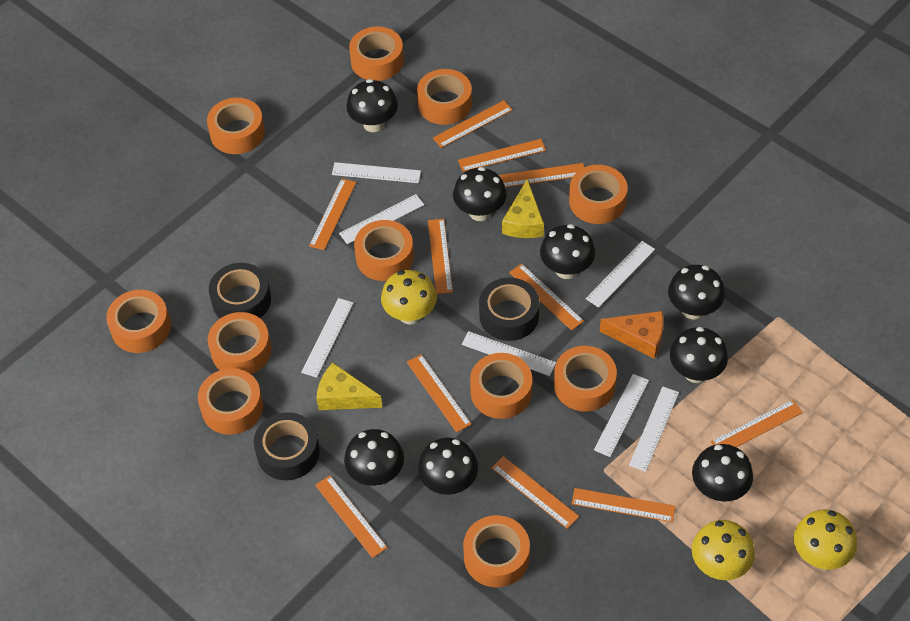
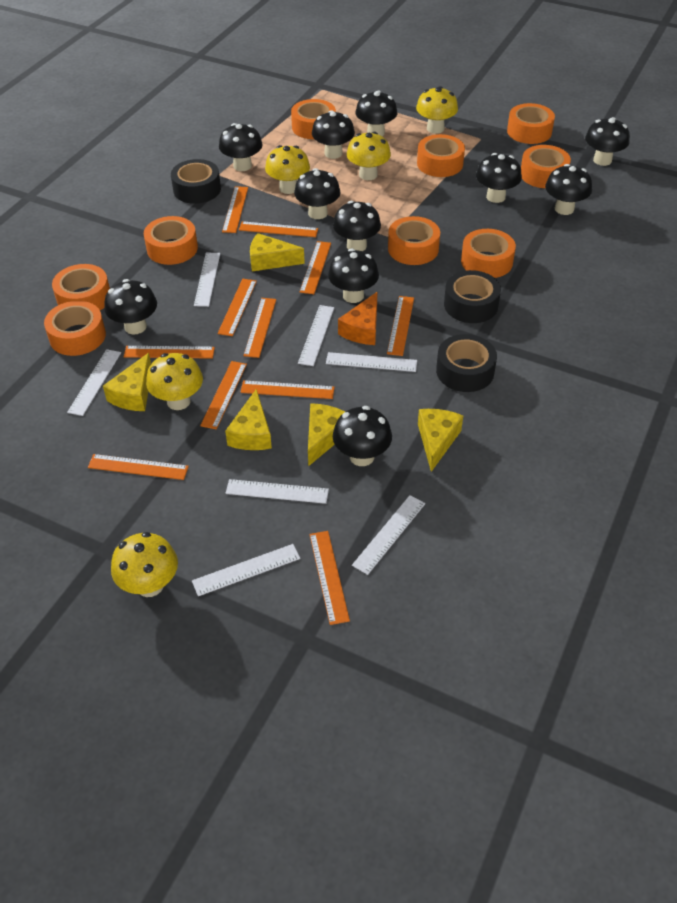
black mushroom: 8 -> 11
orange tape: 11 -> 9
yellow cheese: 2 -> 5
yellow mushroom: 3 -> 5

